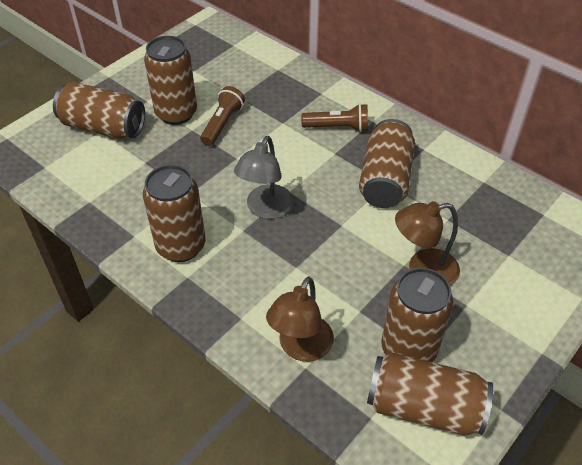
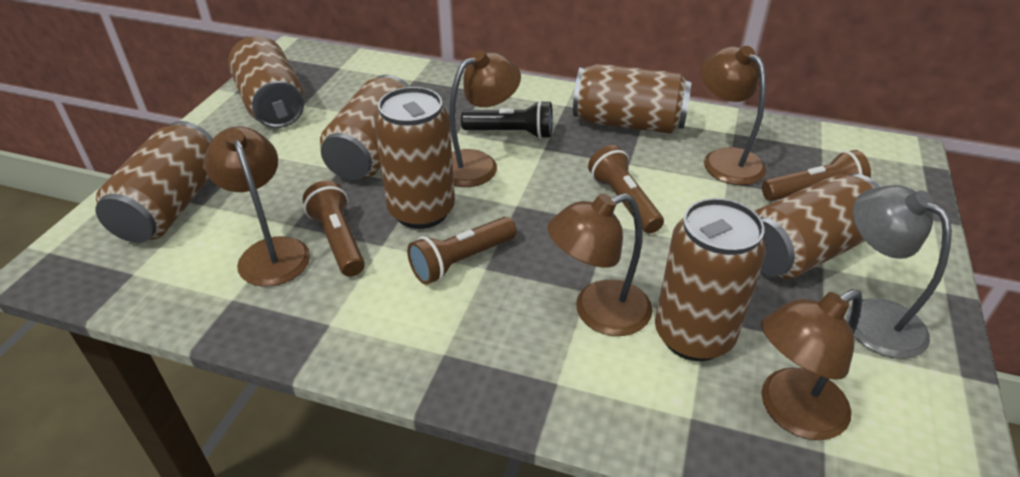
black flashlight: 0 -> 1
brown can: 6 -> 7
brown flashlight: 2 -> 4
brown lamp: 2 -> 5

